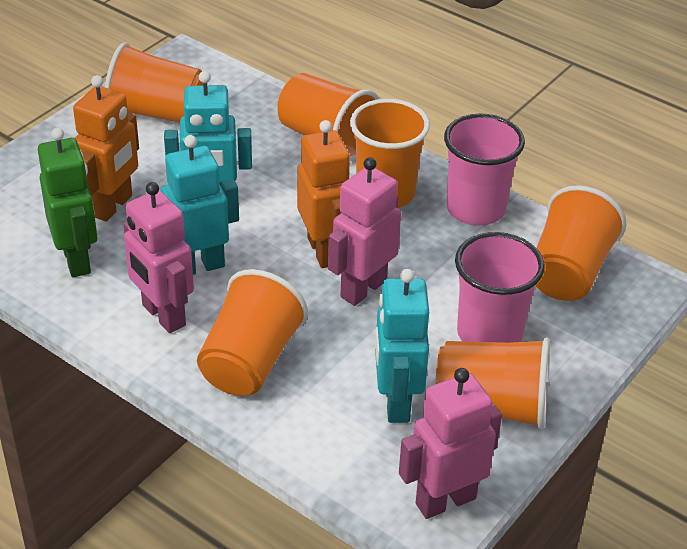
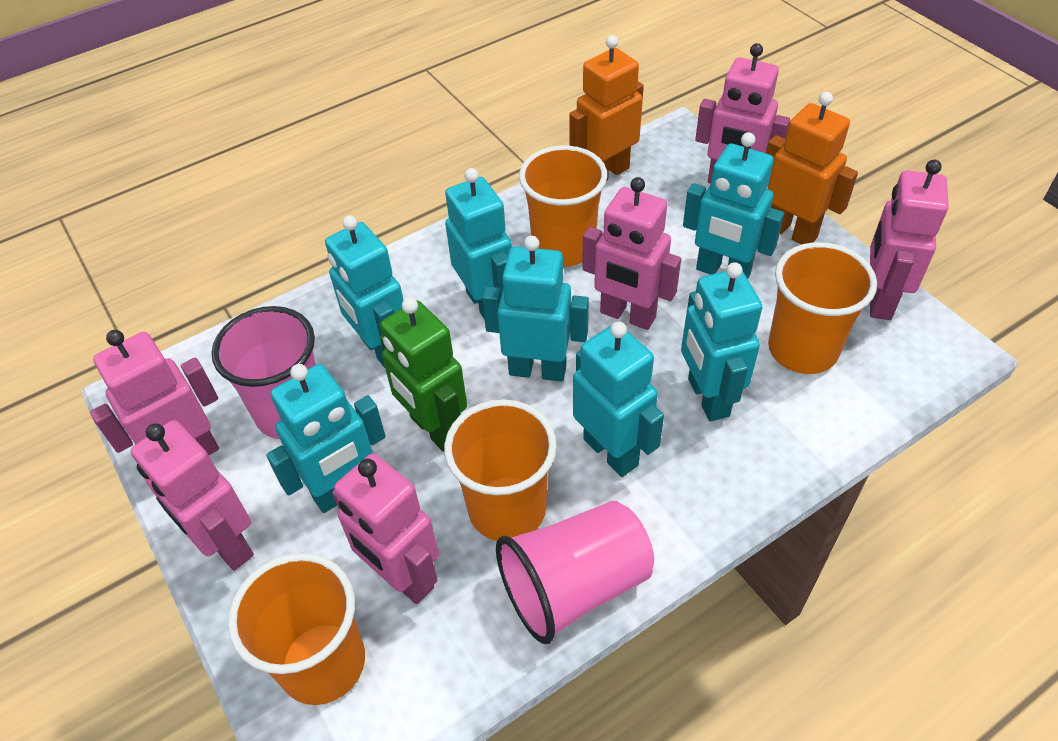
orange cup: 6 -> 4
pink robot: 3 -> 6
turquoise robot: 3 -> 7

